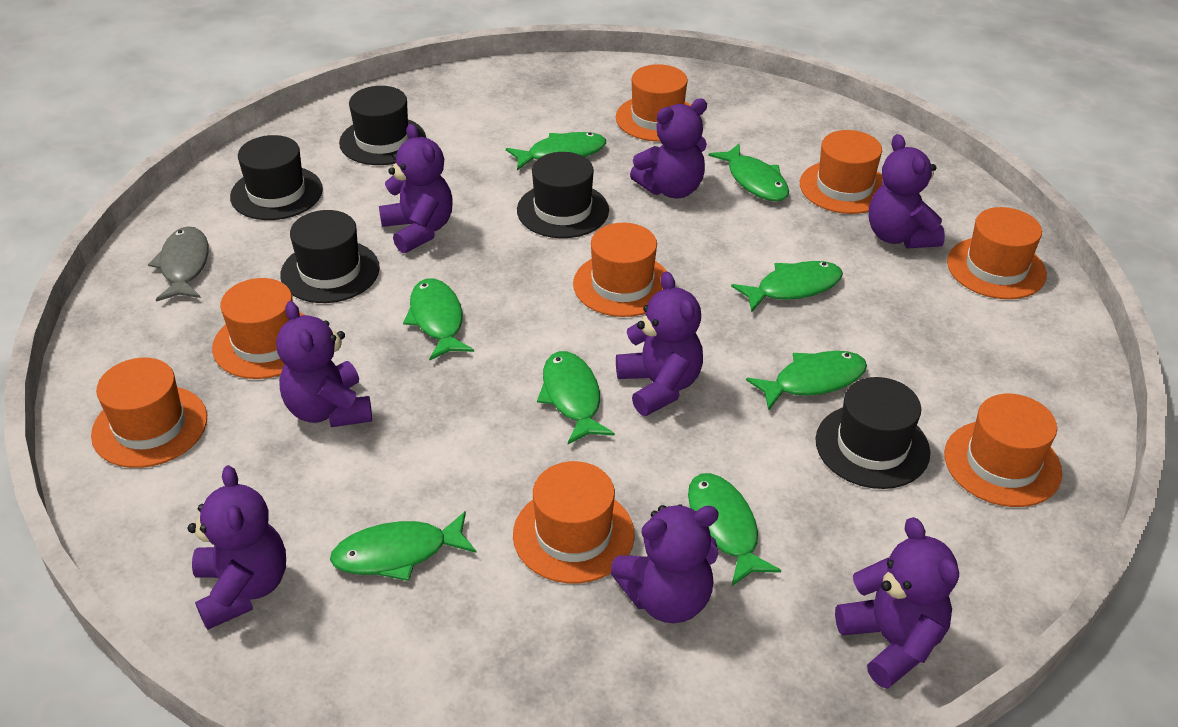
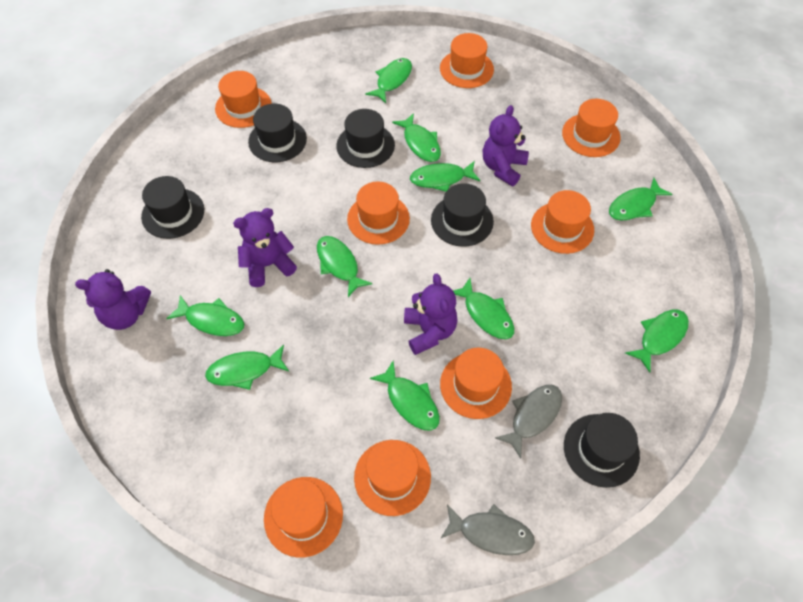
green fish: 8 -> 10
grey fish: 1 -> 2
purple teddy bear: 8 -> 4

